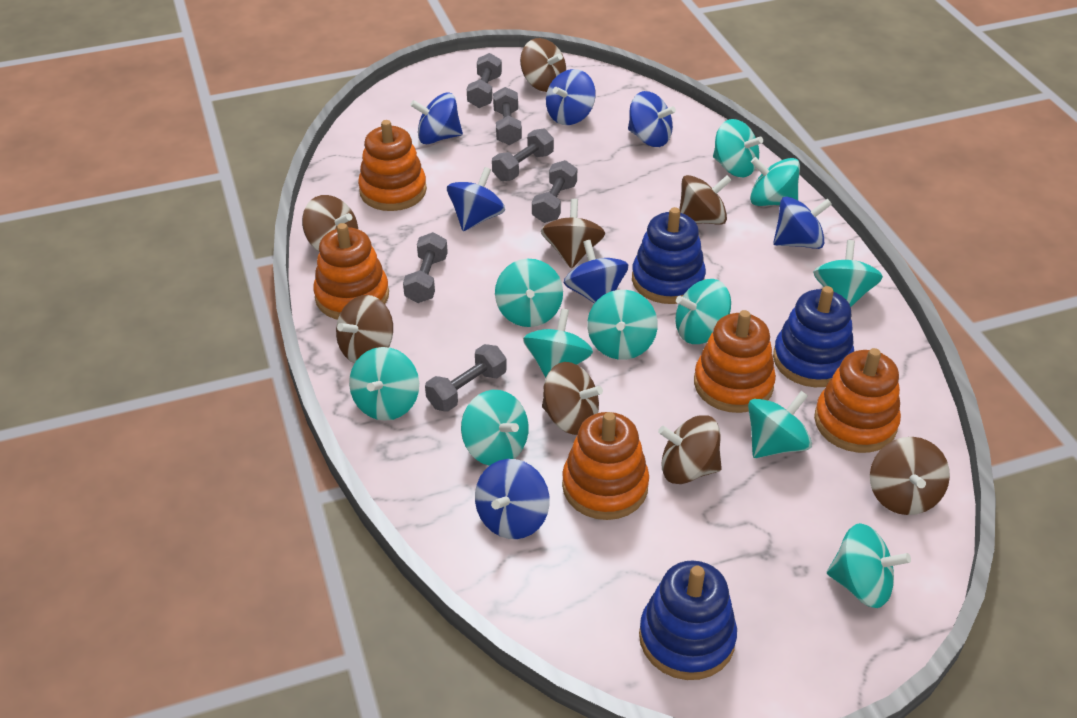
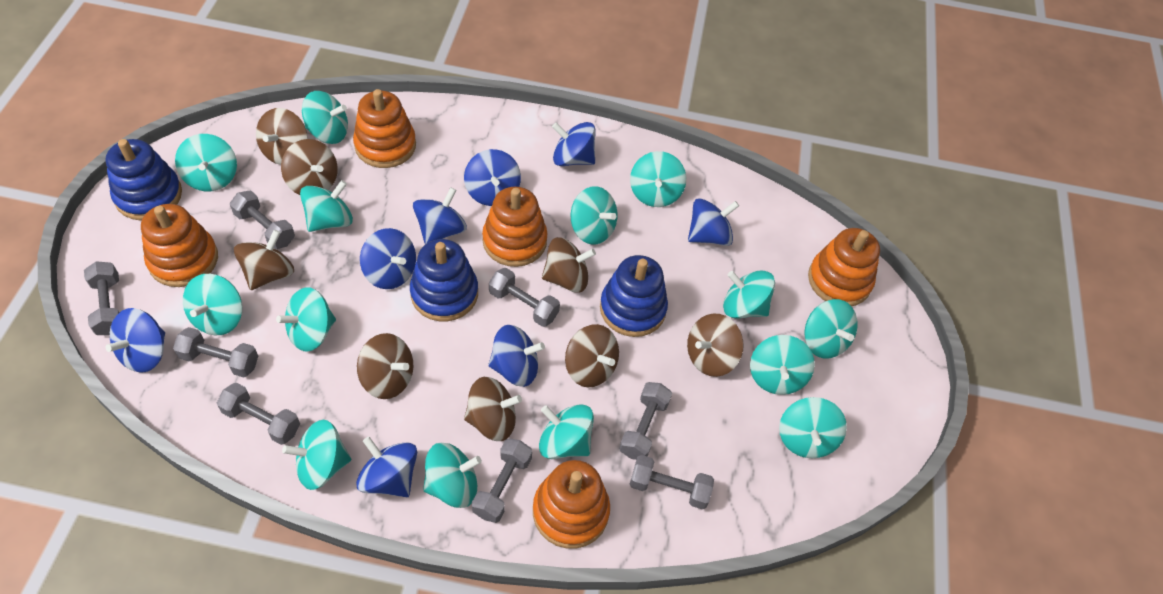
blue spinning top: 7 -> 8
grey dumbbell: 6 -> 8
turquoise spinning top: 11 -> 14

